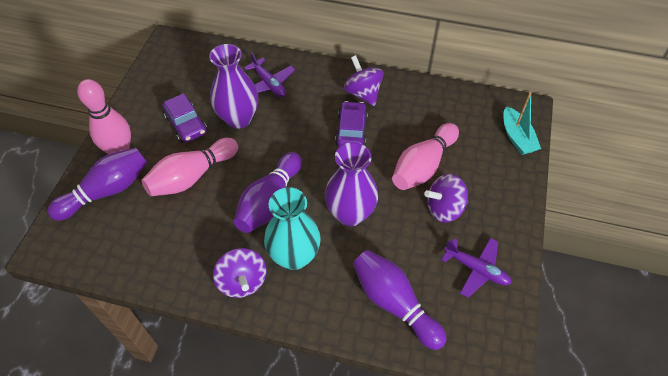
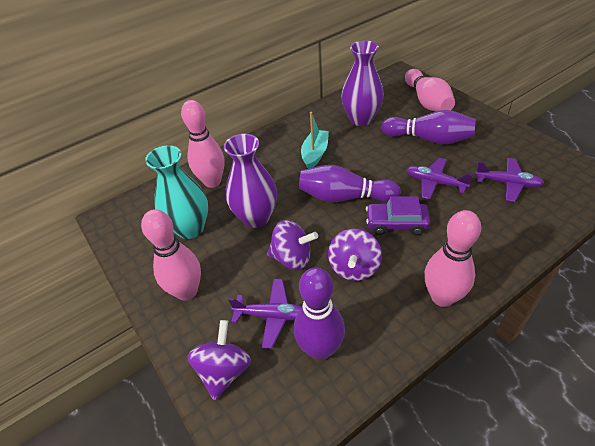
pink bowling pin: 3 -> 4
purple car: 2 -> 1
purple plane: 2 -> 3

